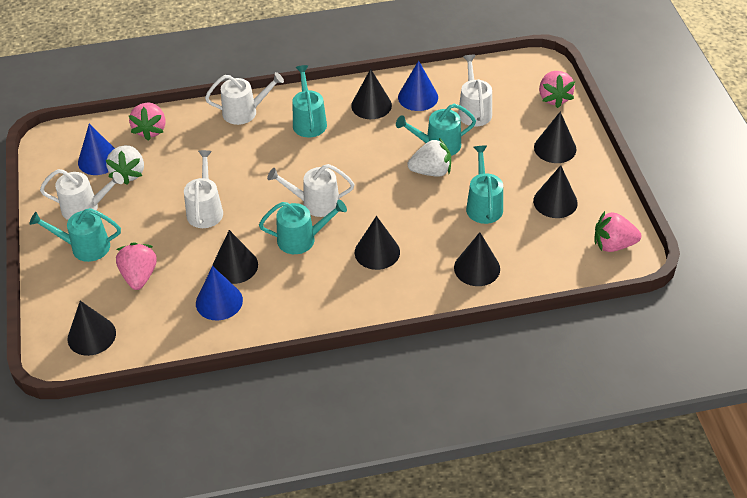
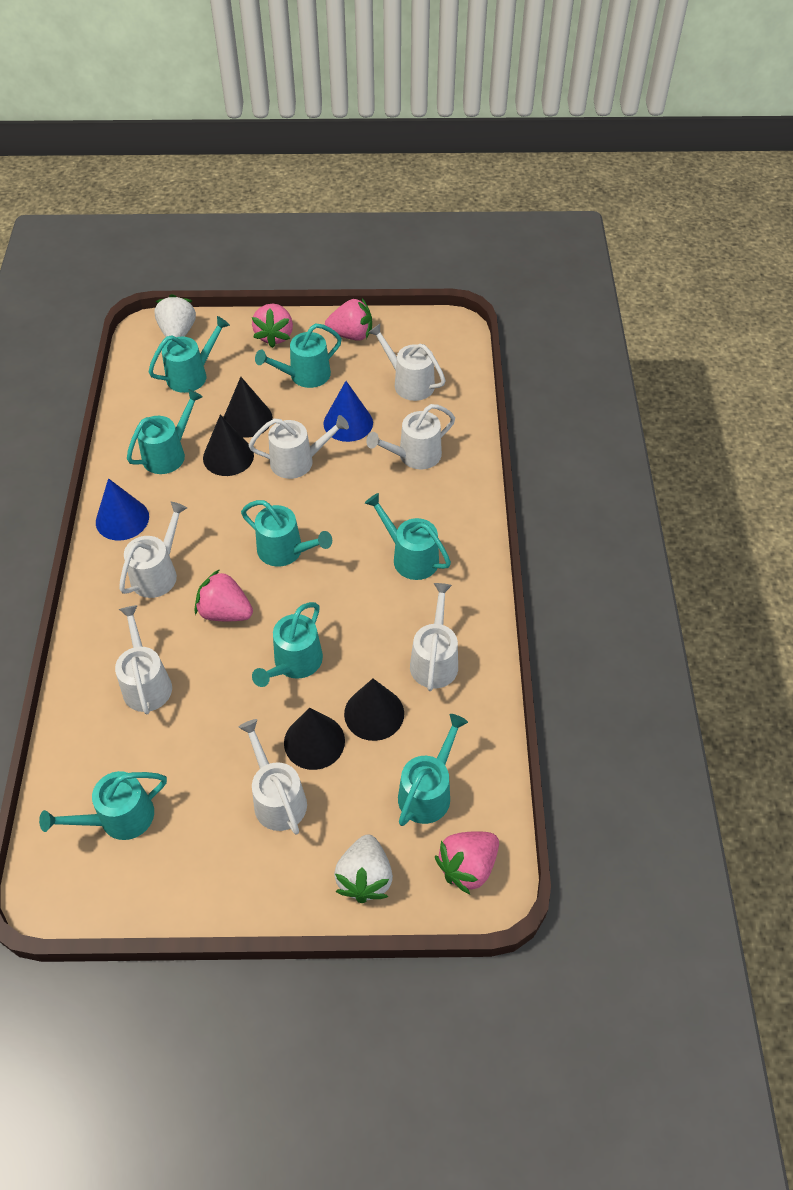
black cone: 7 -> 4
blue cone: 3 -> 2
turquoise watering can: 5 -> 8
white watering can: 5 -> 7

